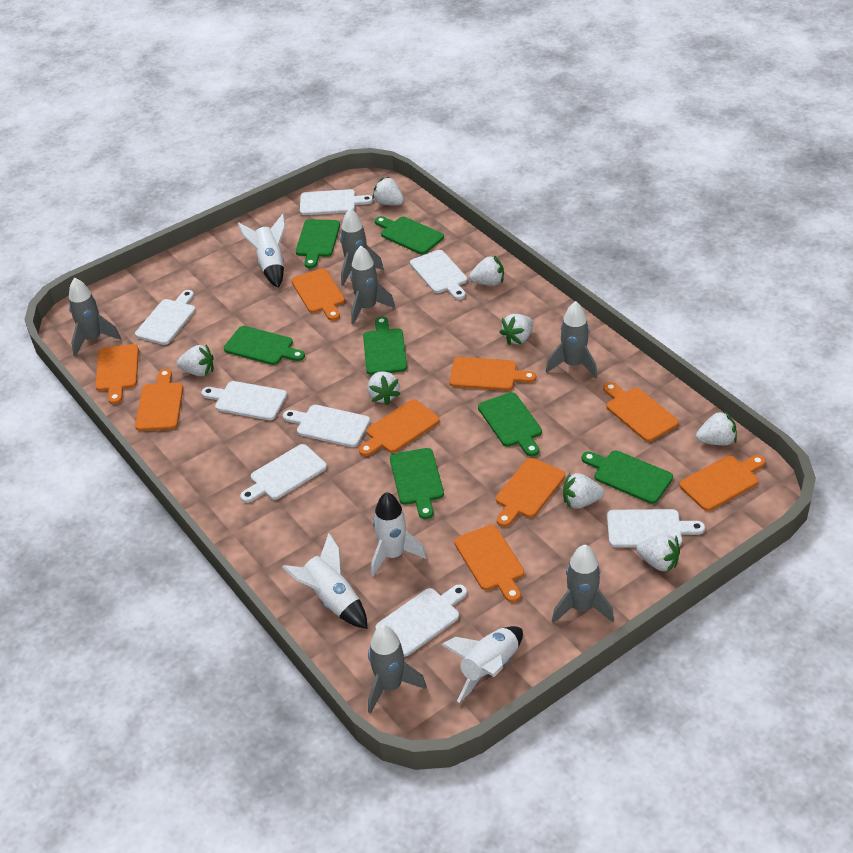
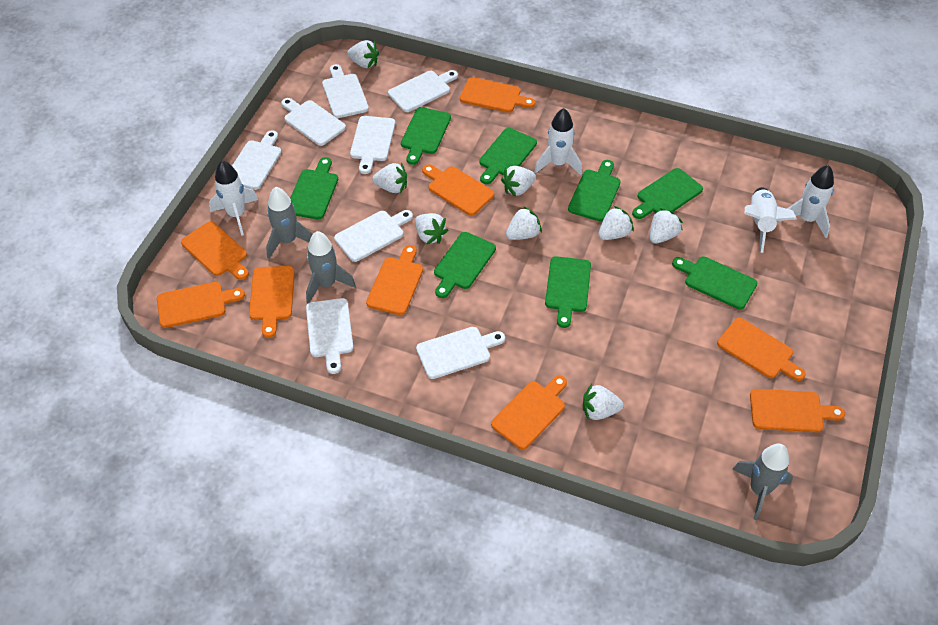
green cutting board: 7 -> 8
grey rocket: 6 -> 3

